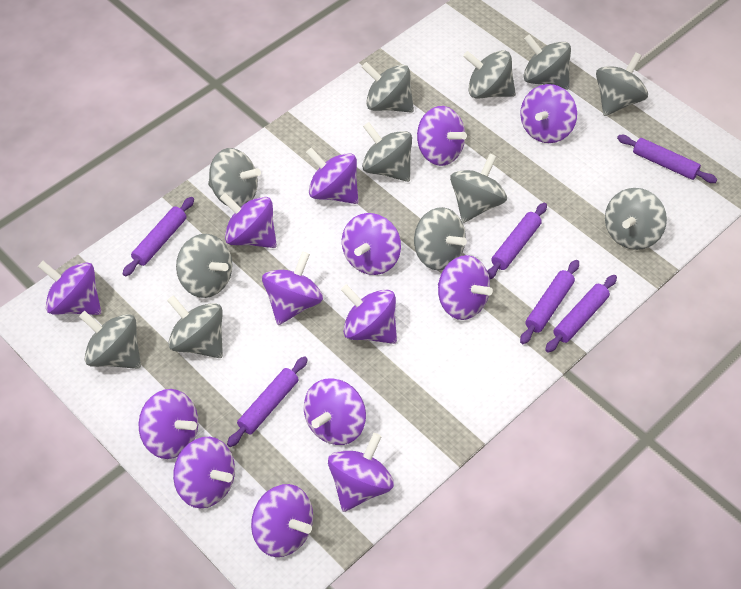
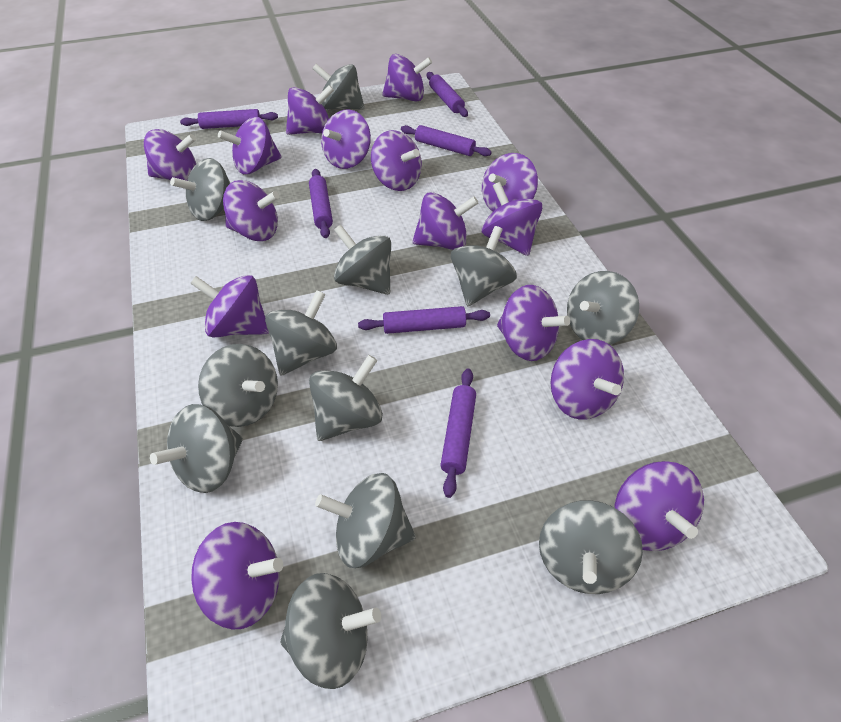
purple spinning top: 14 -> 15

